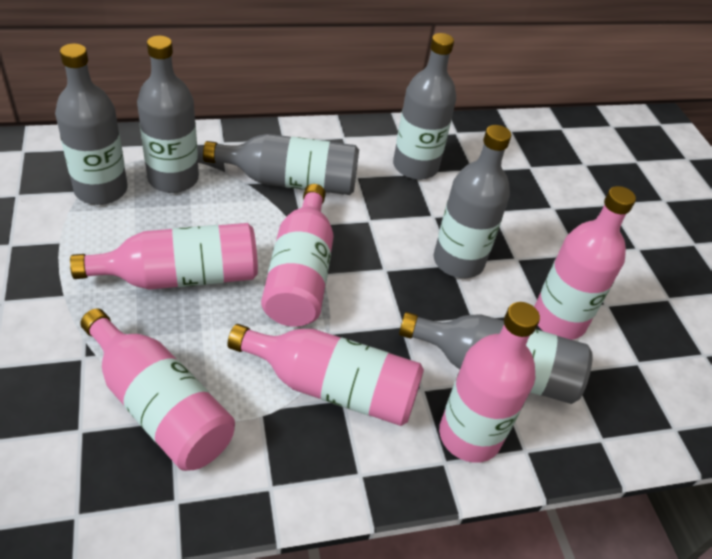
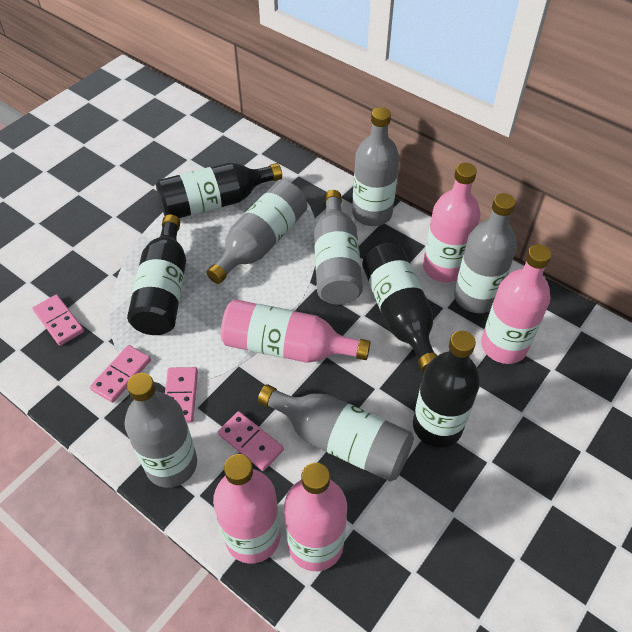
black bottle: 0 -> 4
pink bottle: 6 -> 5
pink domino: 0 -> 4

